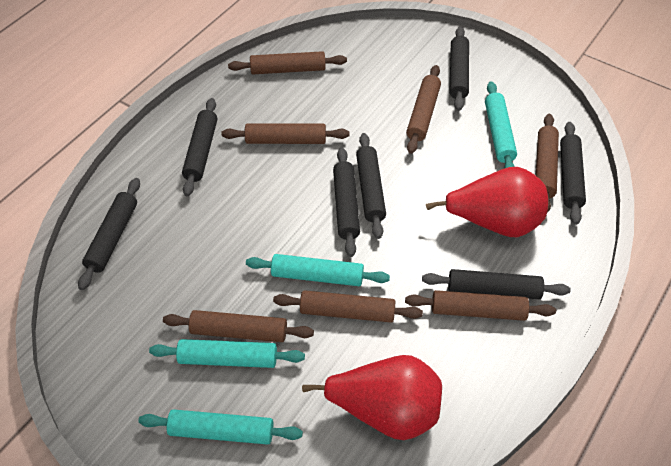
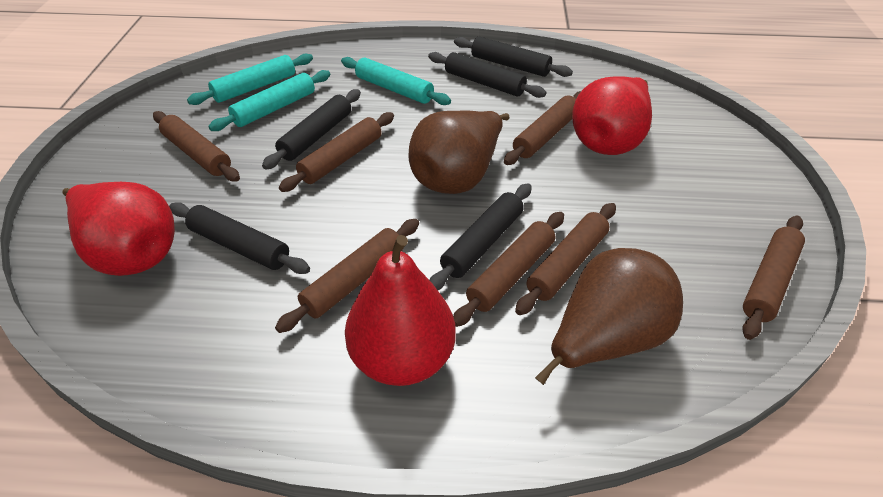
black rolling pin: 7 -> 5
brown pear: 0 -> 2
red pear: 2 -> 3
turquoise rolling pin: 4 -> 3

